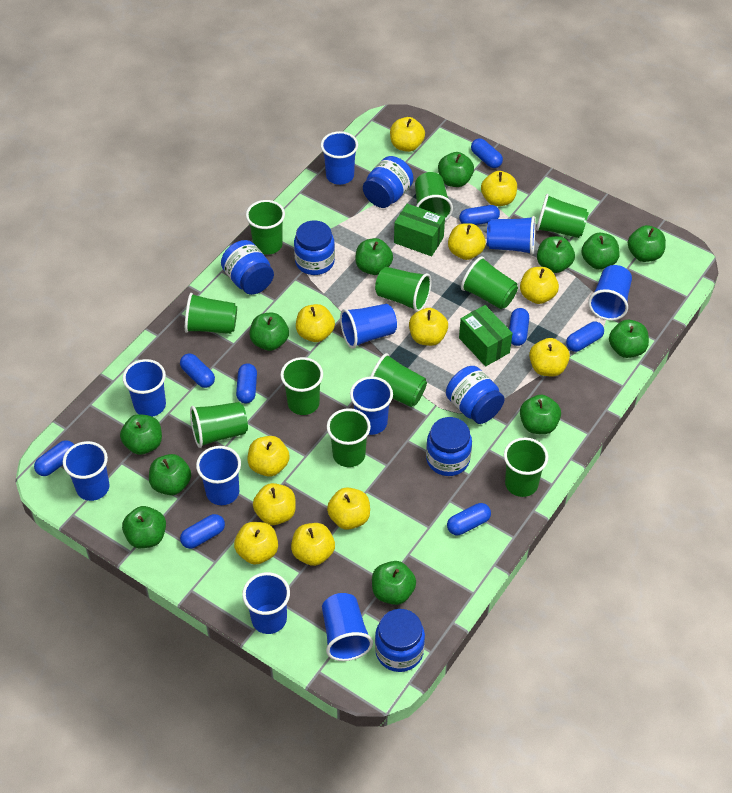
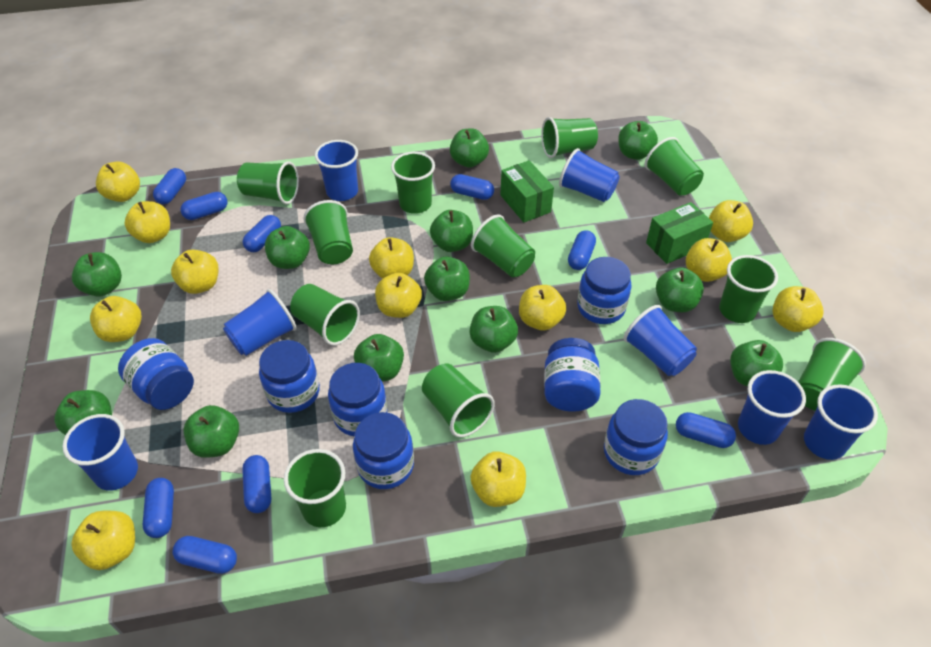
blue cup: 10 -> 7
blue jar: 6 -> 7

